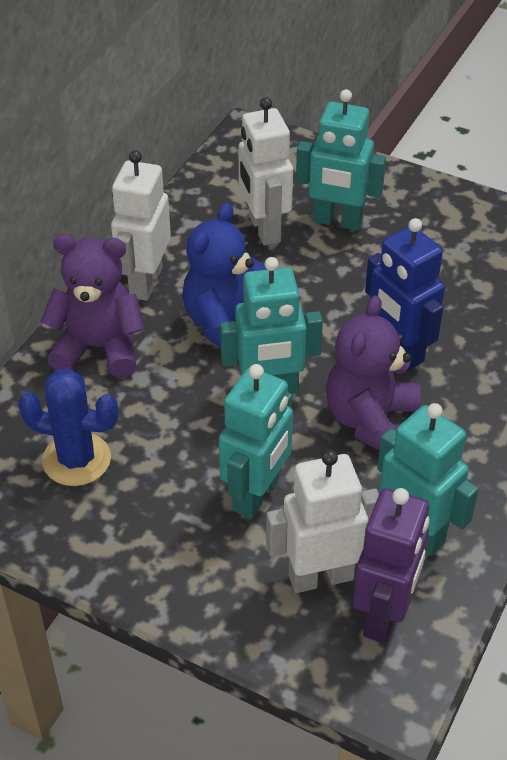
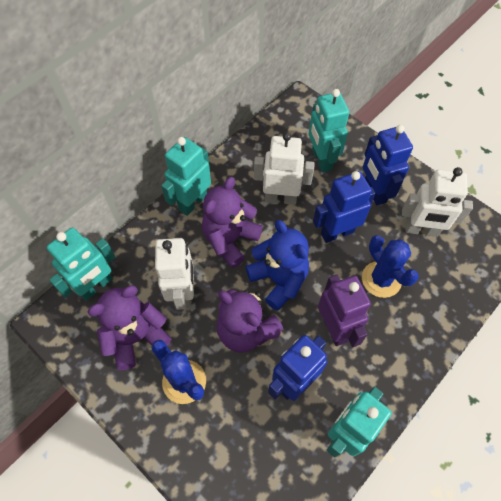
blue cactus: 1 -> 2
blue robot: 1 -> 3
purple teddy bear: 2 -> 3

